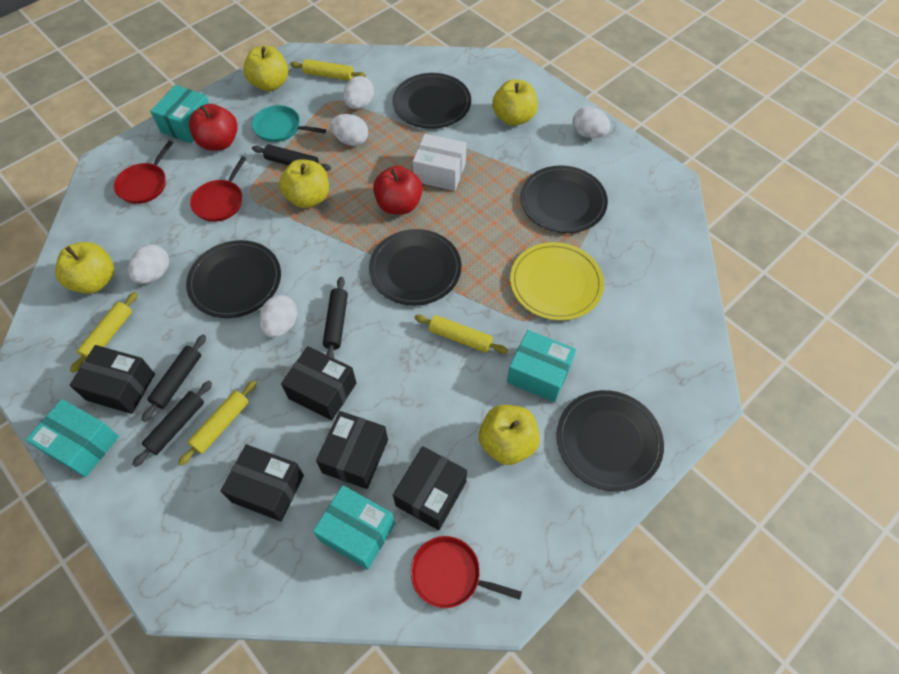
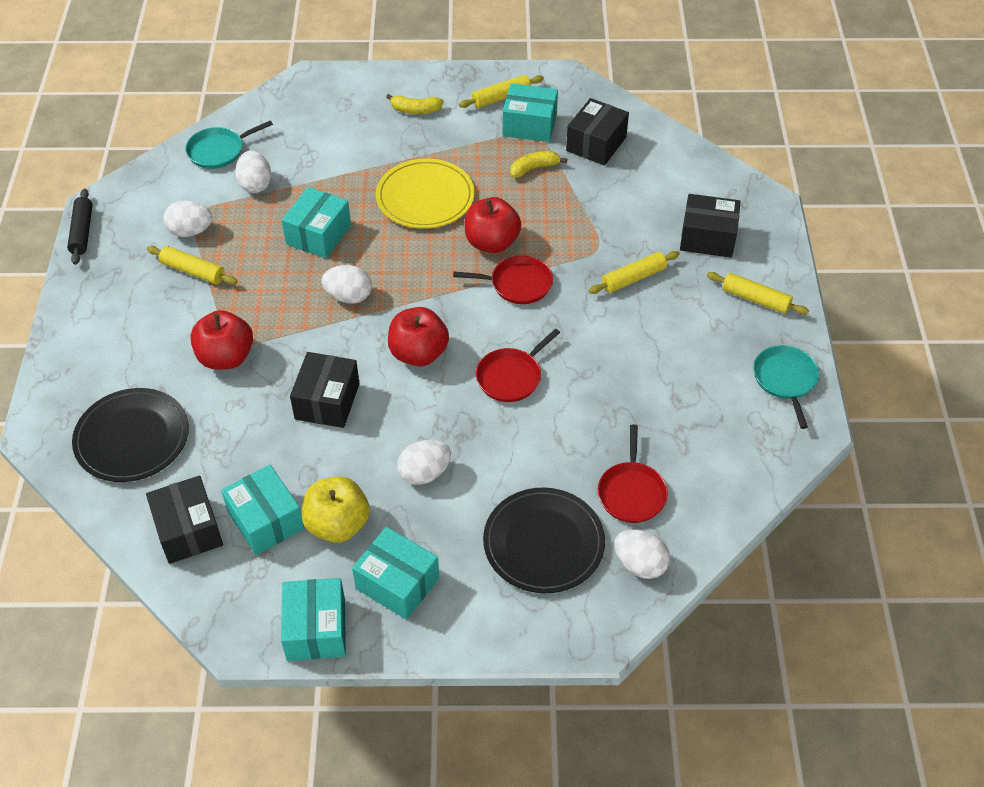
black box: 5 -> 4
black plate: 5 -> 2
black rolling pin: 4 -> 1
red apple: 2 -> 3
turquoise box: 4 -> 5
turquoise pan: 1 -> 2
white box: 1 -> 0
yellow apple: 5 -> 1
yellow banana: 0 -> 2

